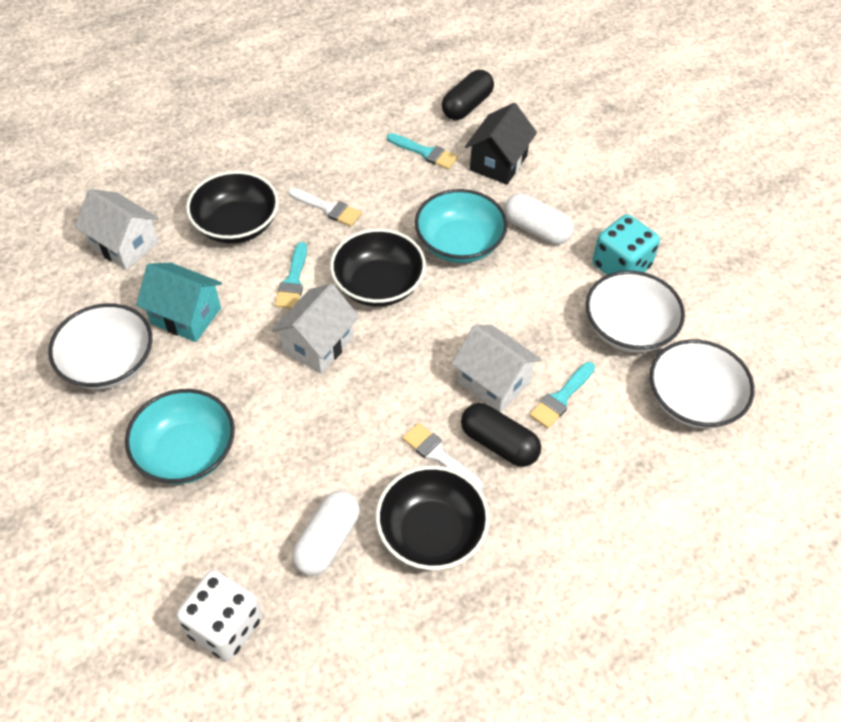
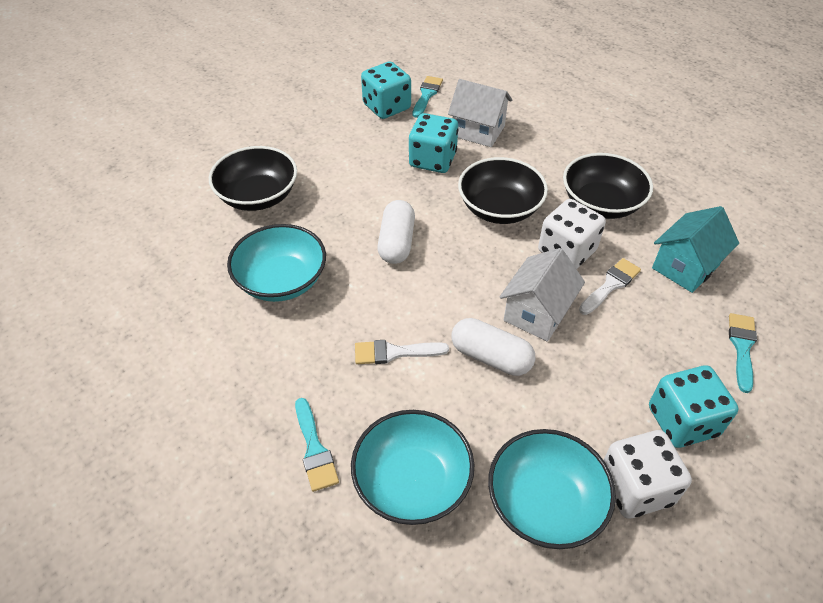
black capsule: 2 -> 0
black house: 1 -> 0
turquoise bowl: 2 -> 3
turquoise dice: 1 -> 3
white bowl: 3 -> 0
white dice: 1 -> 2
white house: 3 -> 2

